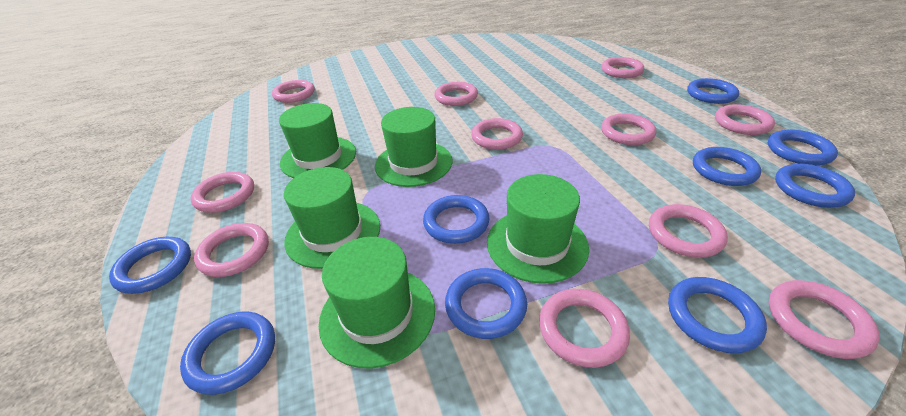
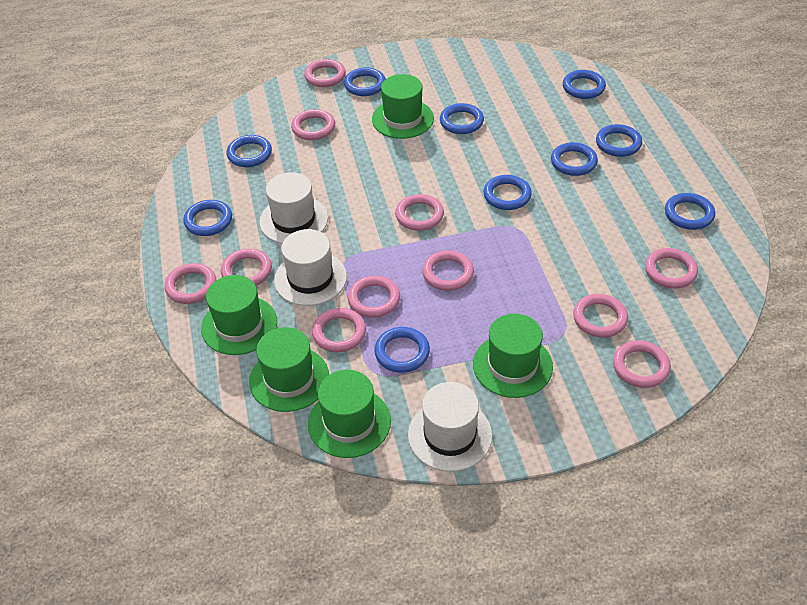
blue ring: 9 -> 10
white hat: 0 -> 3

